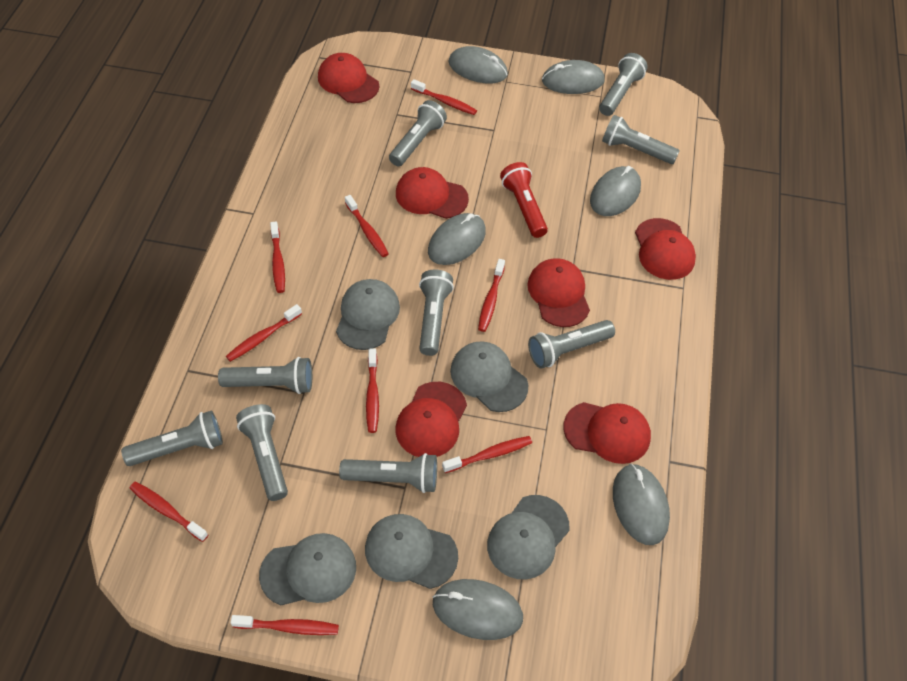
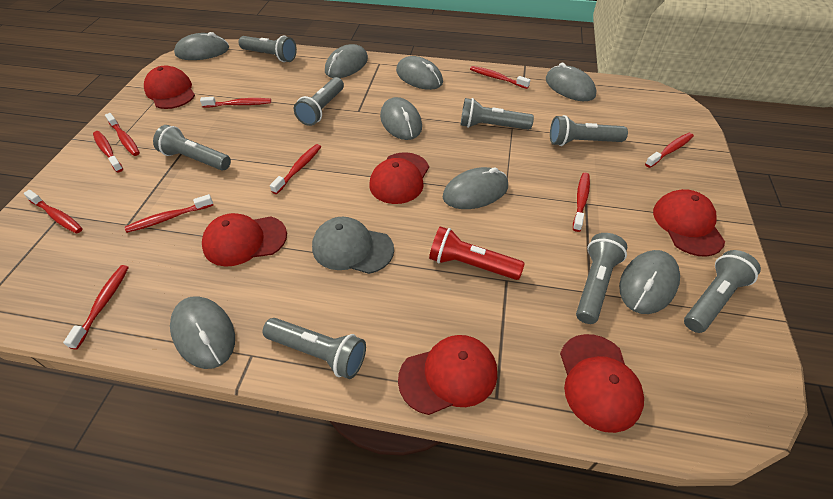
grey cap: 5 -> 1
grey flashlight: 9 -> 8
grey mouse: 6 -> 8
red toothbrush: 9 -> 10

